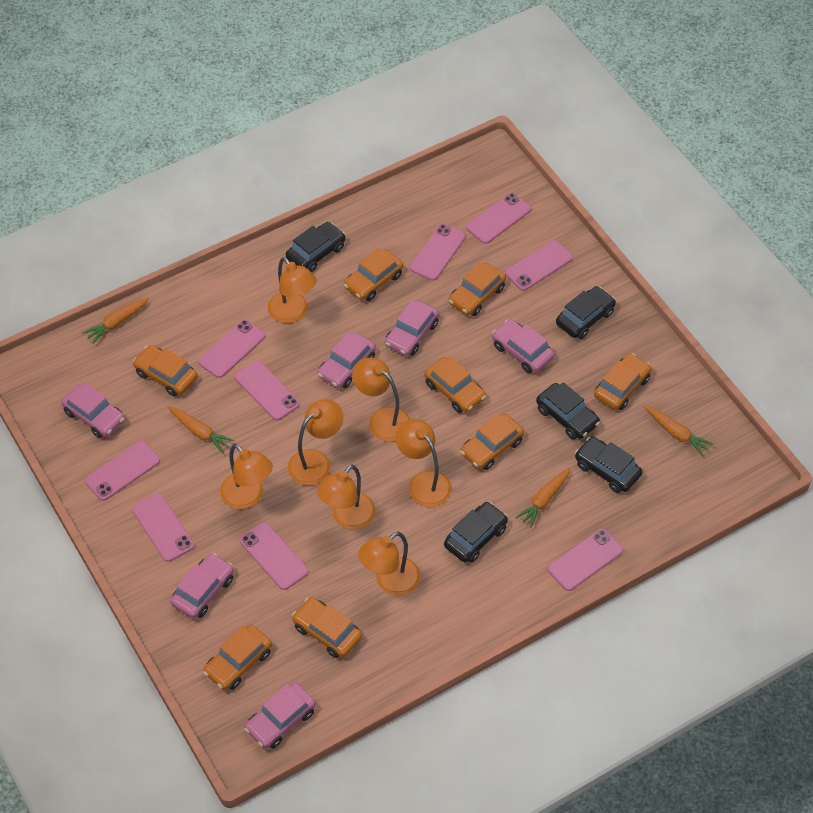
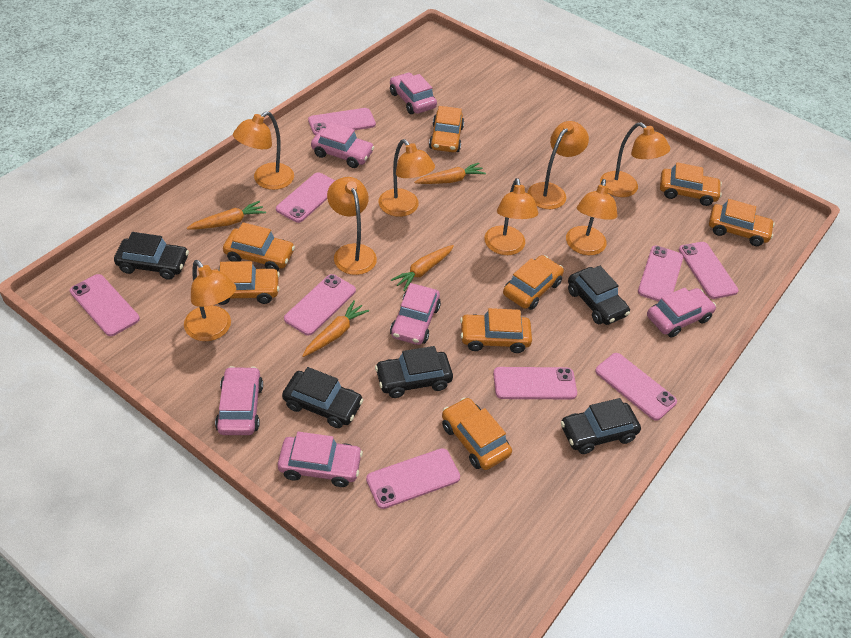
orange lamp: 7 -> 8

